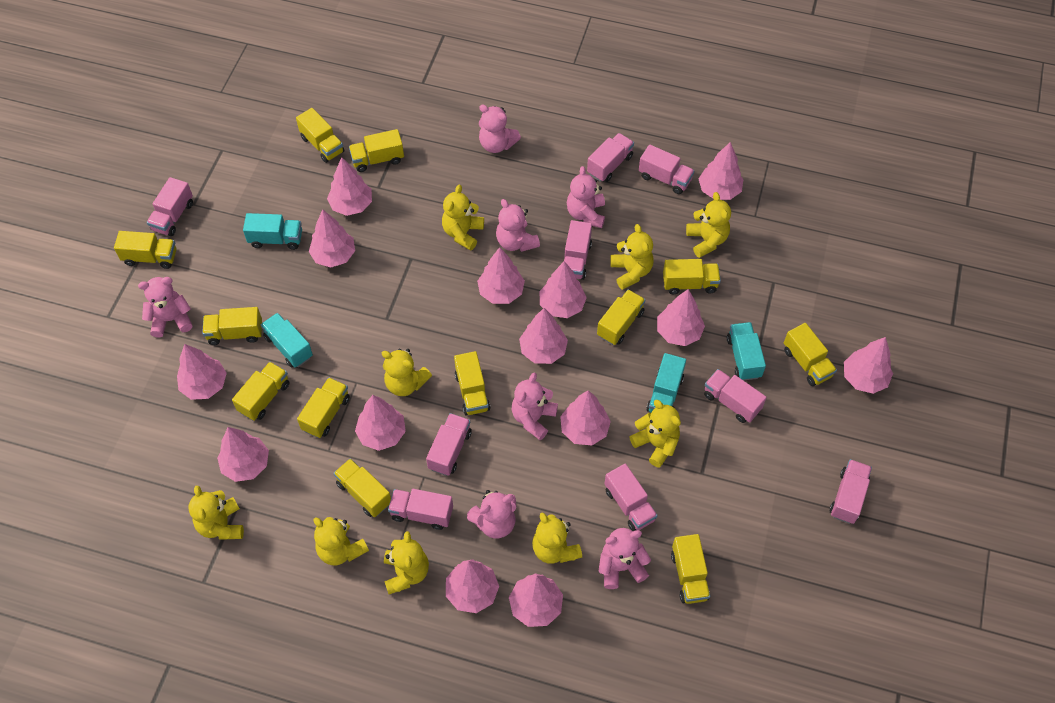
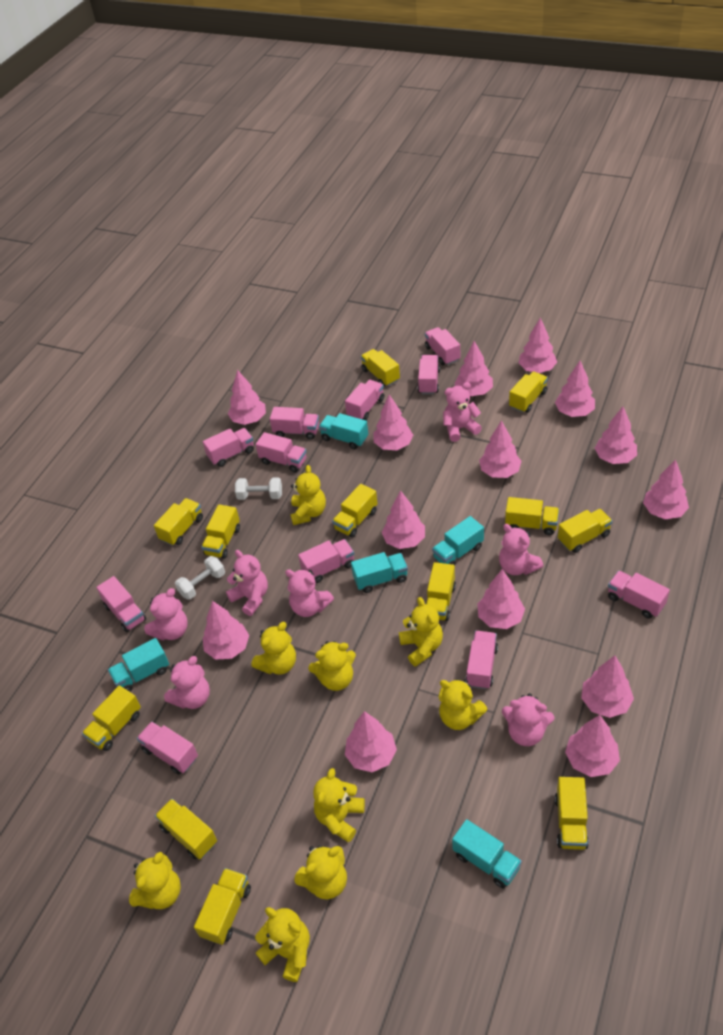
pink truck: 9 -> 11
turquoise truck: 4 -> 5
white dumbbell: 0 -> 2

